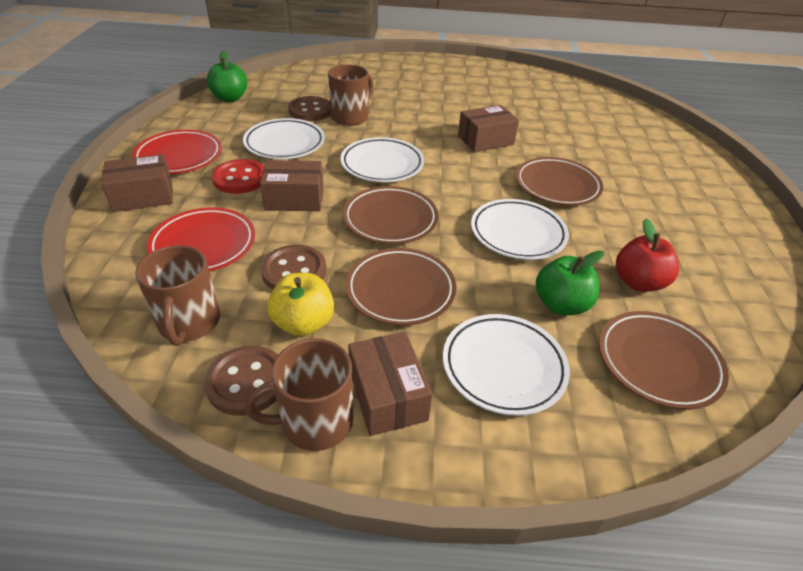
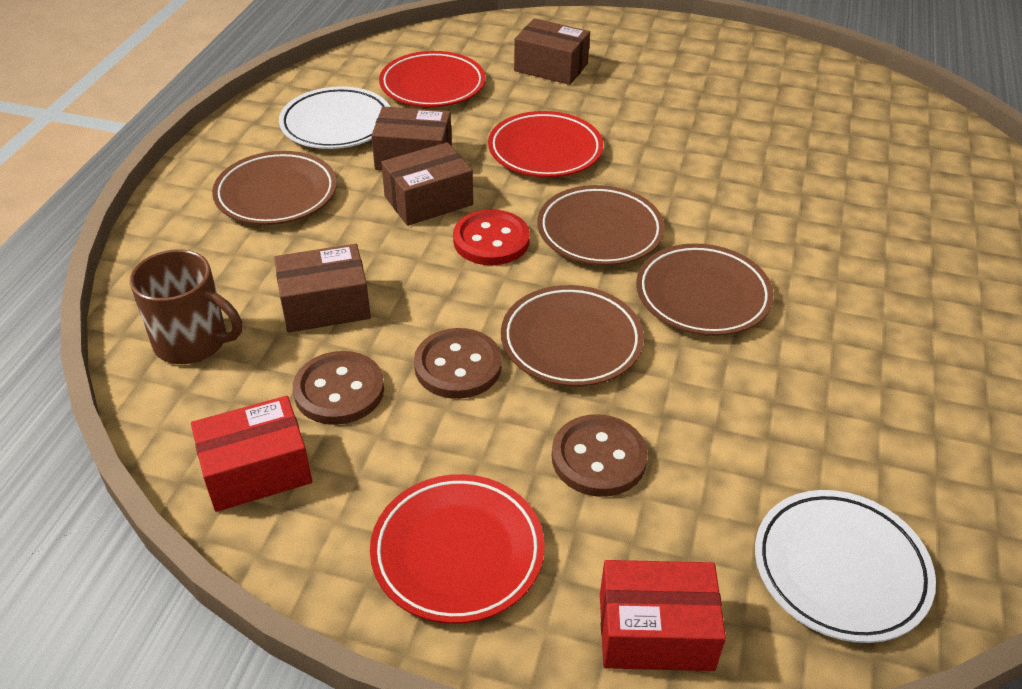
brown mug: 3 -> 1
green apple: 2 -> 0
red apple: 1 -> 0
red box: 0 -> 2
red plate: 2 -> 3
white plate: 4 -> 2
yellow apple: 1 -> 0

